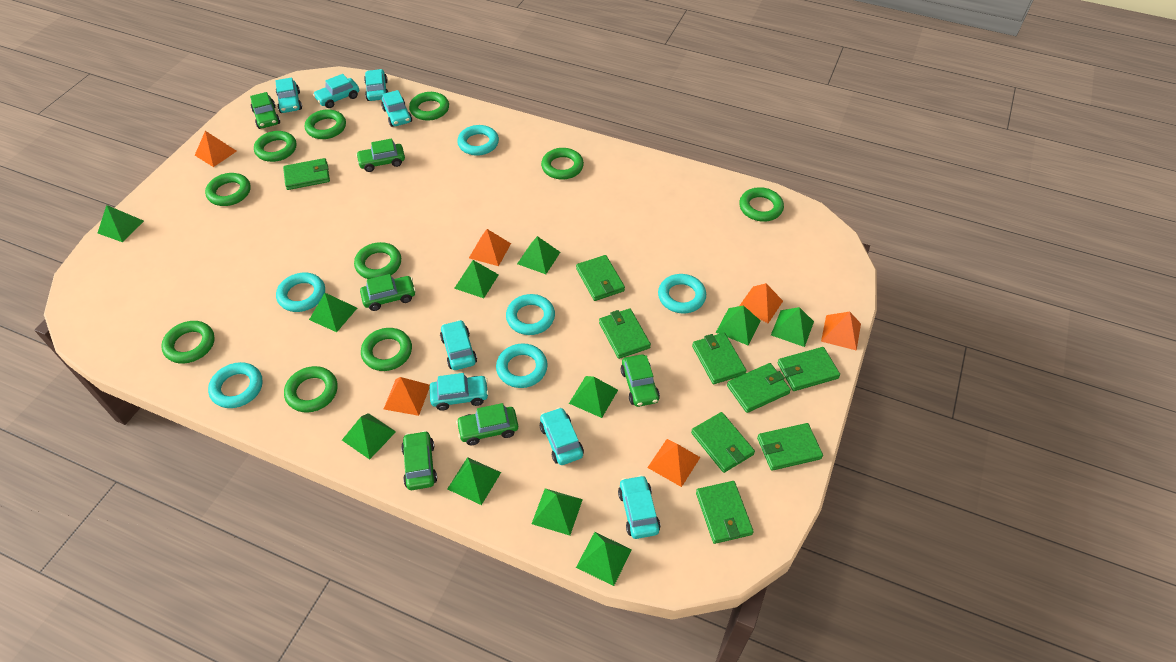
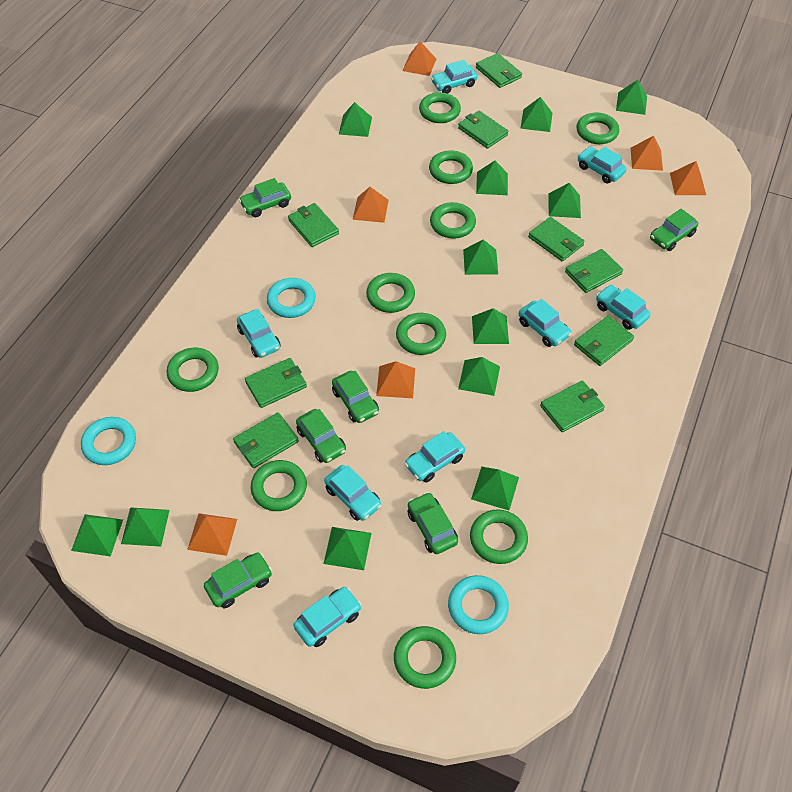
green pyramid: 11 -> 12
turquoise ring: 6 -> 3

